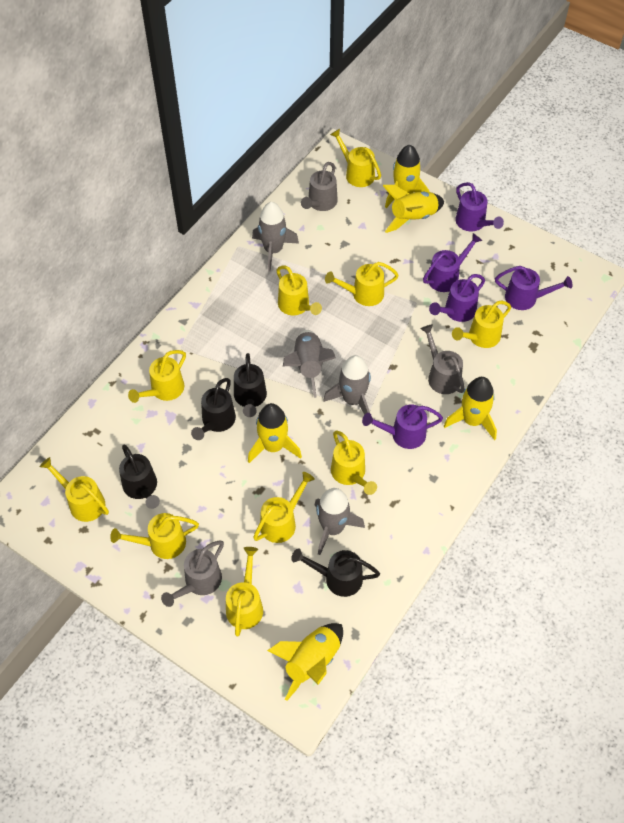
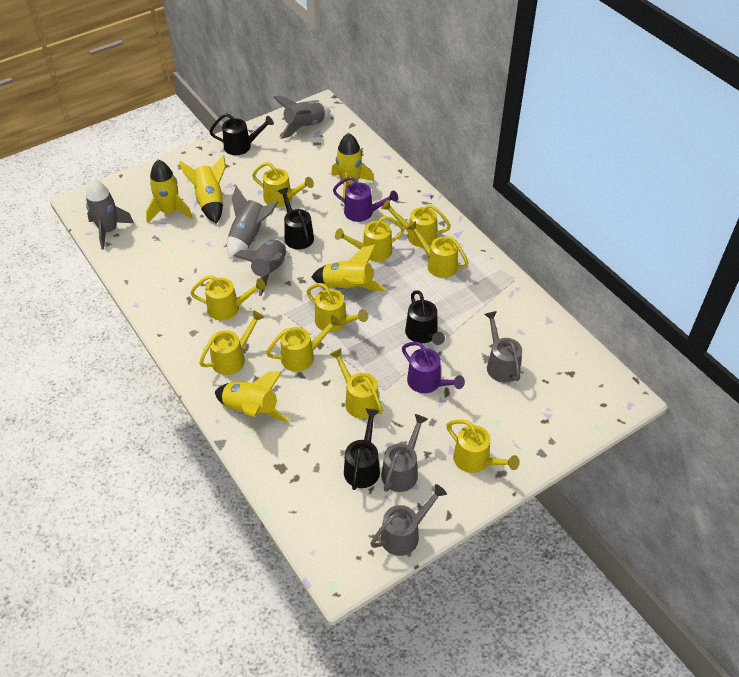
purple watering can: 5 -> 2

